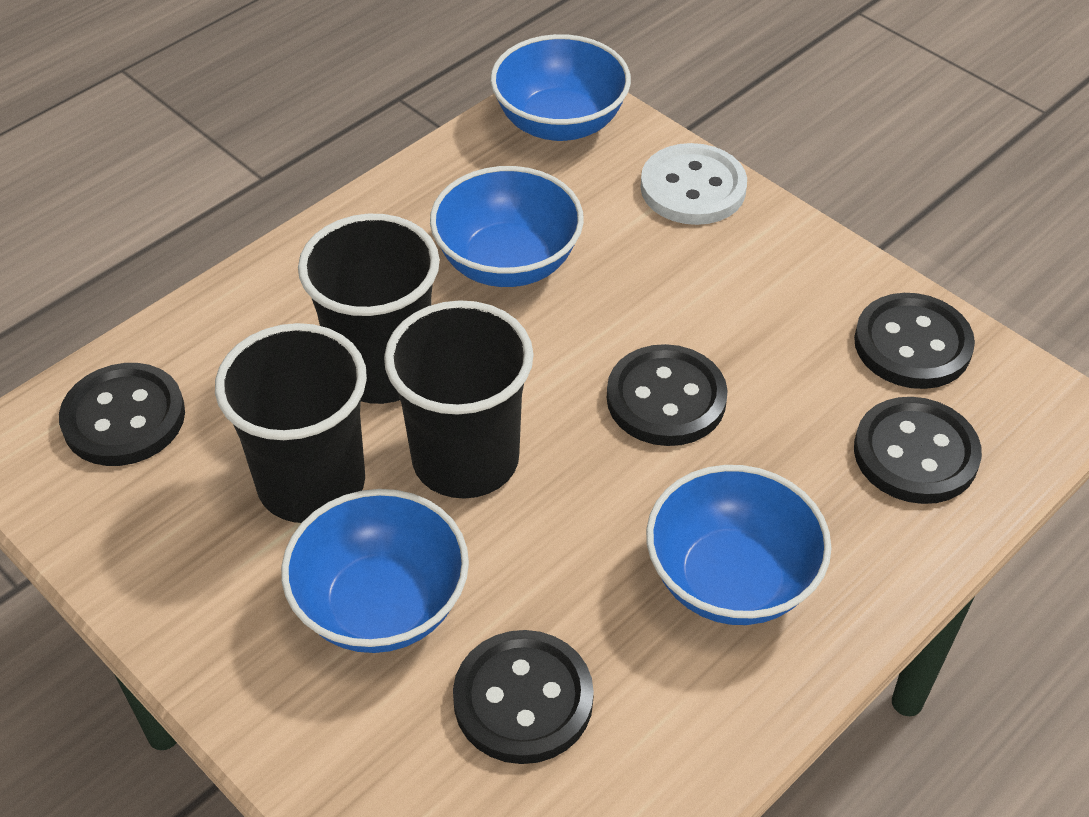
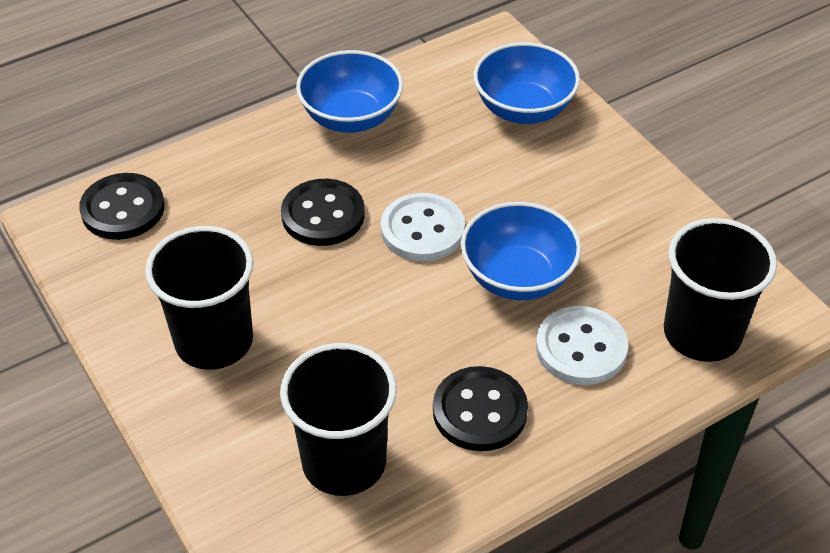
black button: 5 -> 3
blue bowl: 4 -> 3
white button: 1 -> 2

